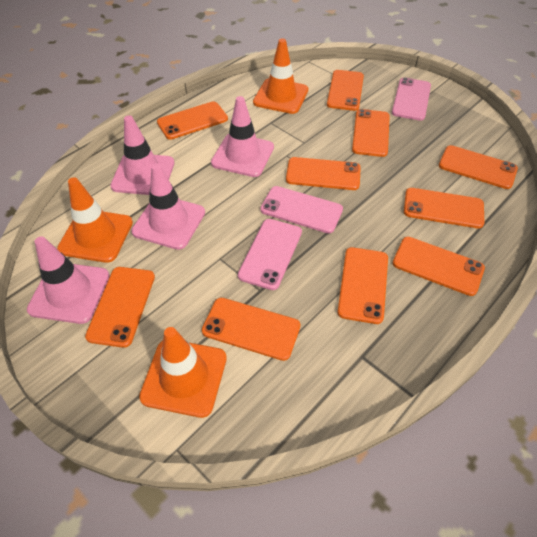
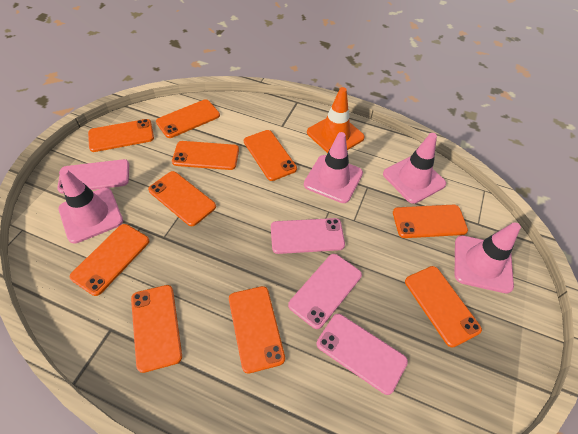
orange traffic cone: 3 -> 1
pink phone: 3 -> 4

